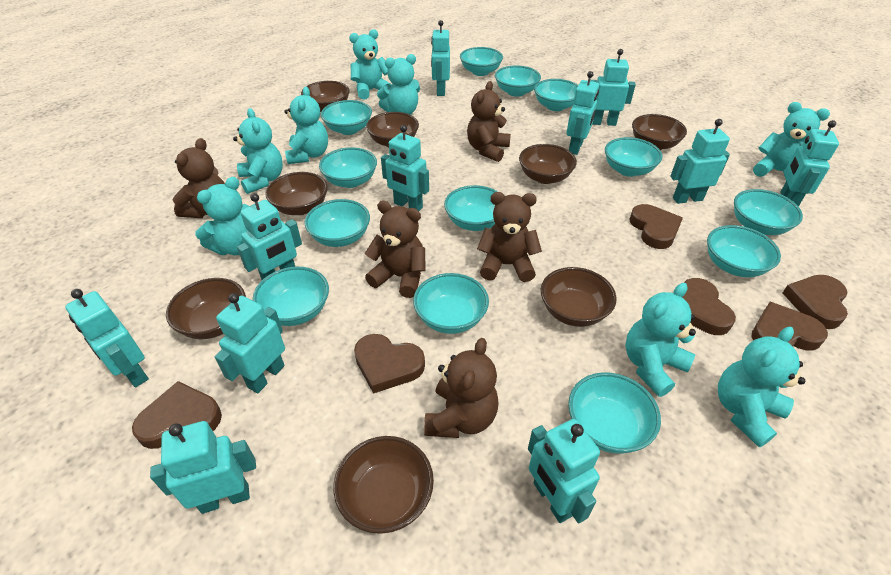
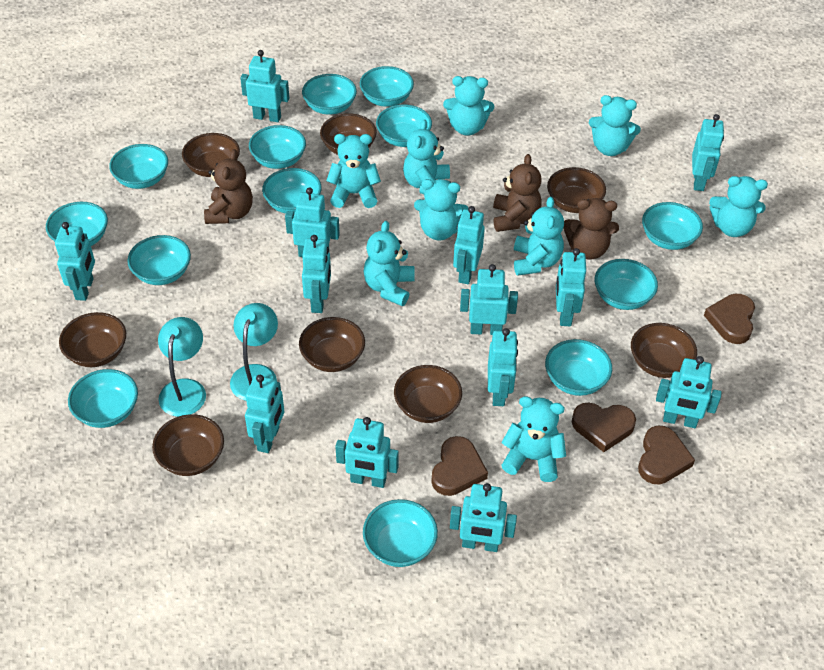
brown heart: 6 -> 4
brown teddy bear: 5 -> 3
turquoise lamp: 0 -> 2
turquoise robot: 11 -> 13
turquoise teddy bear: 8 -> 9

